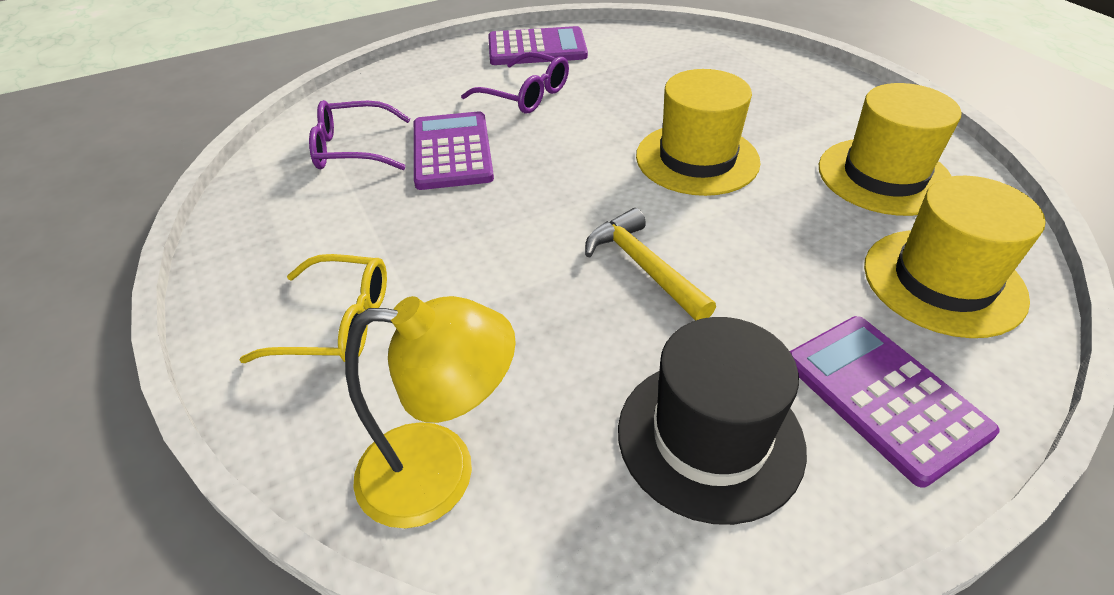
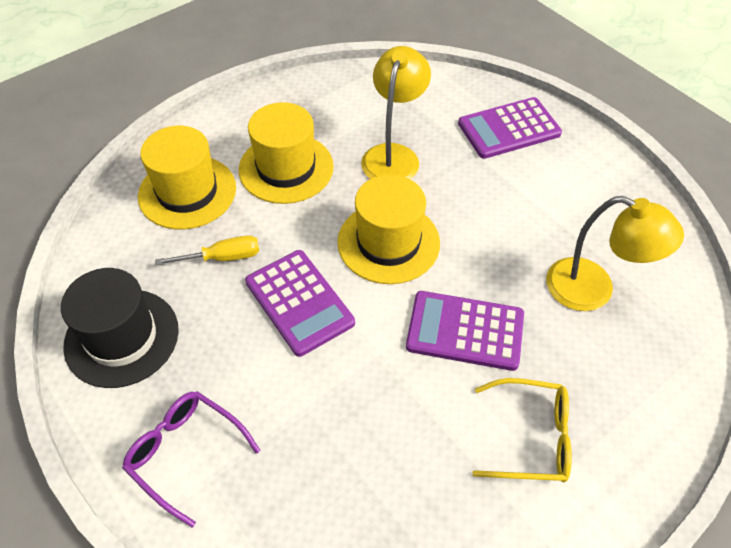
purple glasses: 2 -> 1
yellow hammer: 1 -> 0
yellow lamp: 1 -> 2
yellow screwdriver: 0 -> 1

